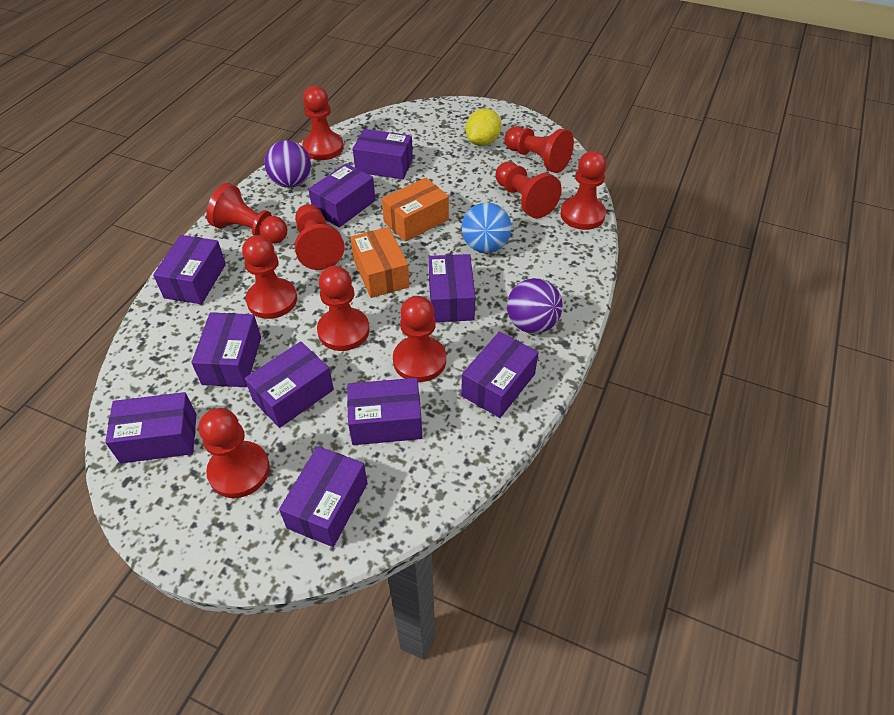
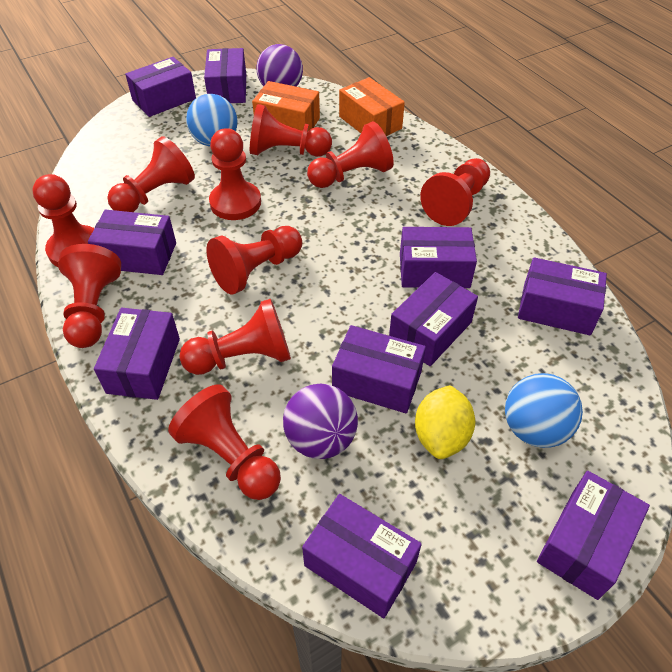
blue ball: 1 -> 2

